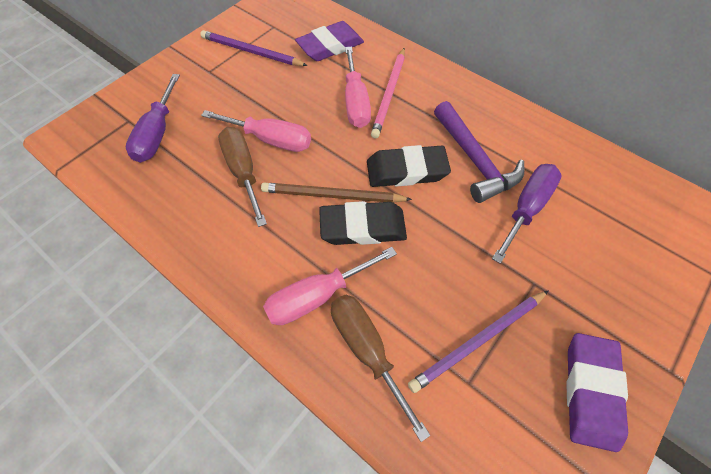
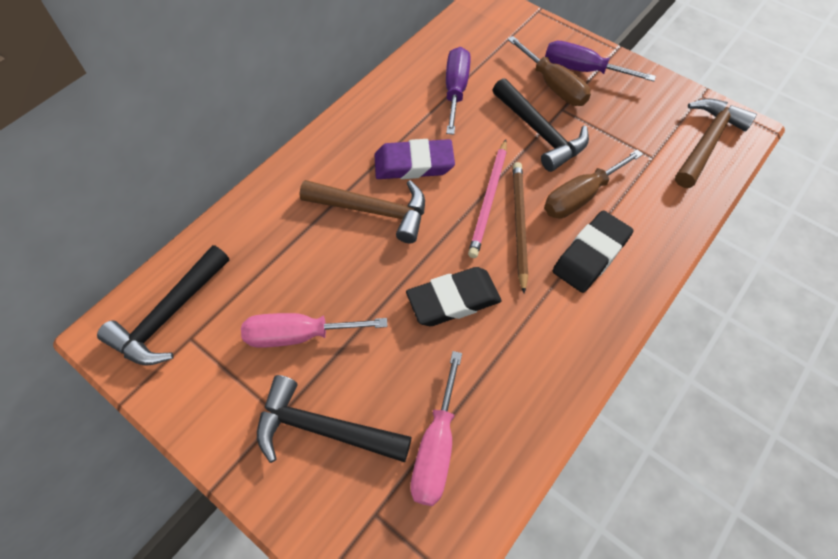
black hammer: 0 -> 3
brown hammer: 0 -> 2
pink screwdriver: 3 -> 2
purple eraser: 2 -> 1
purple hammer: 1 -> 0
purple pencil: 2 -> 0

